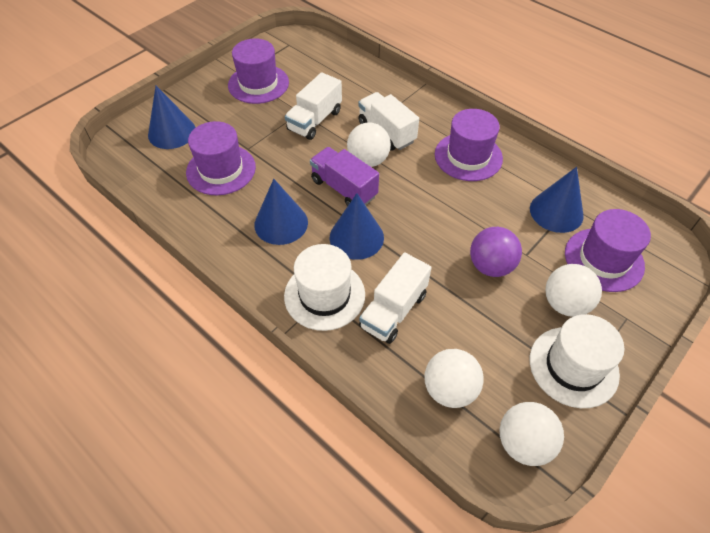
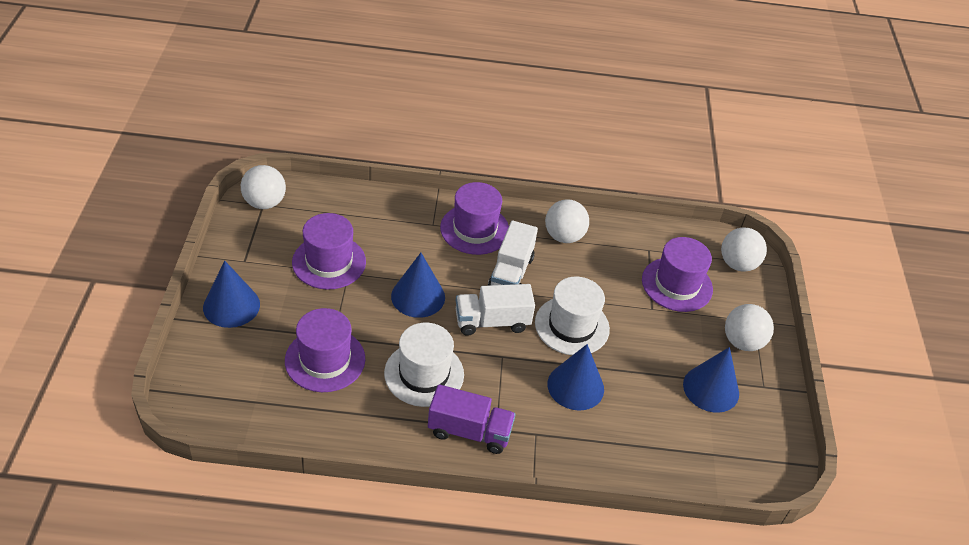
purple ball: 1 -> 0
white truck: 3 -> 2

